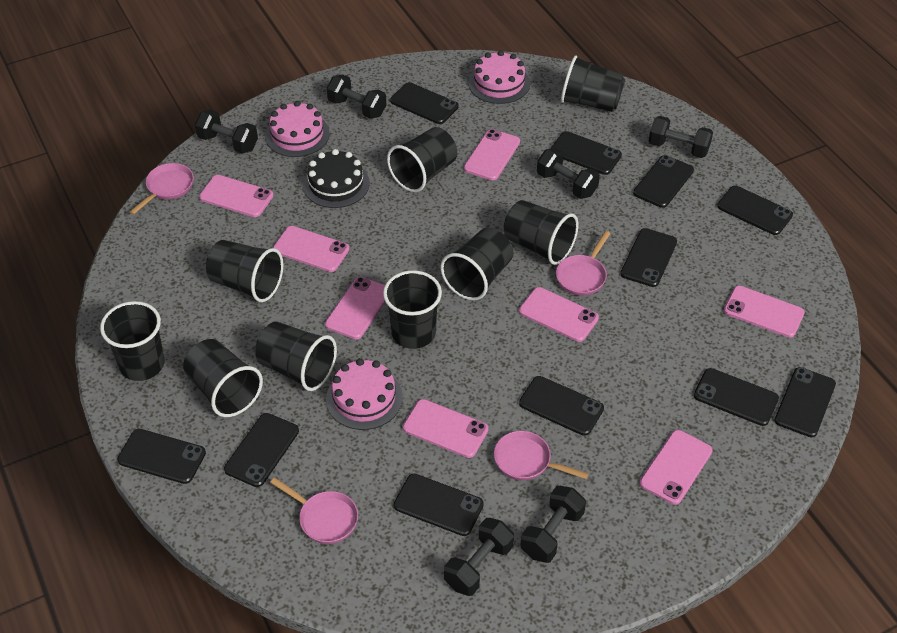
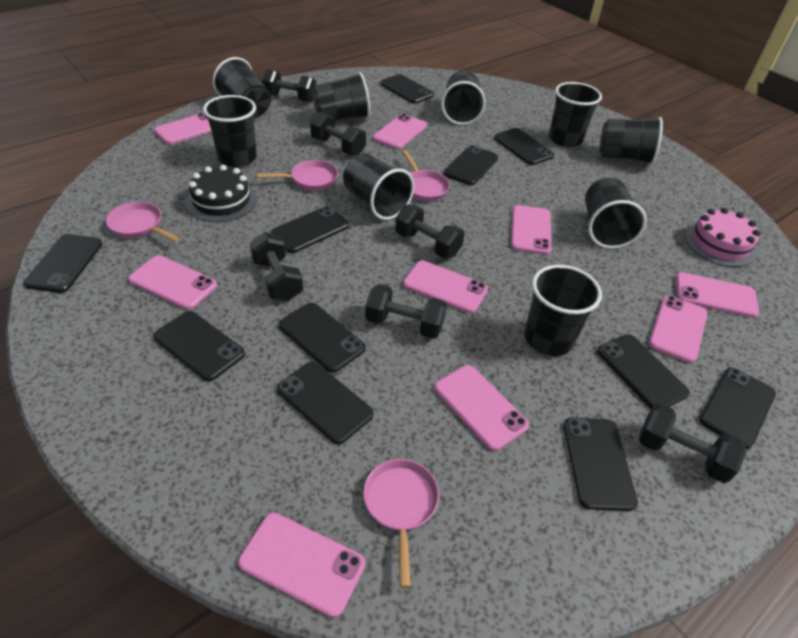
pink cake: 3 -> 1
pink phone: 8 -> 9

